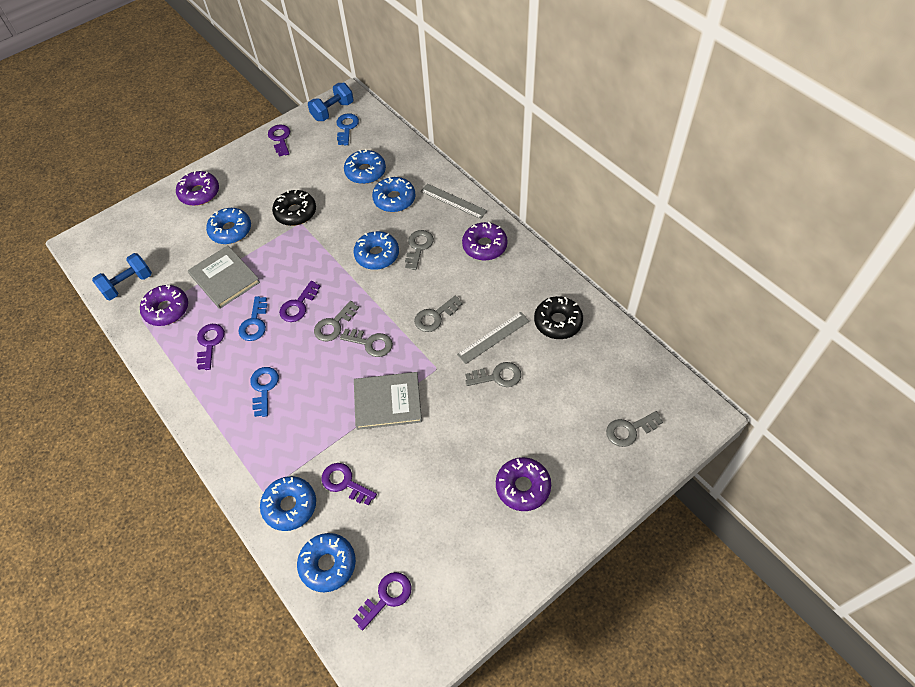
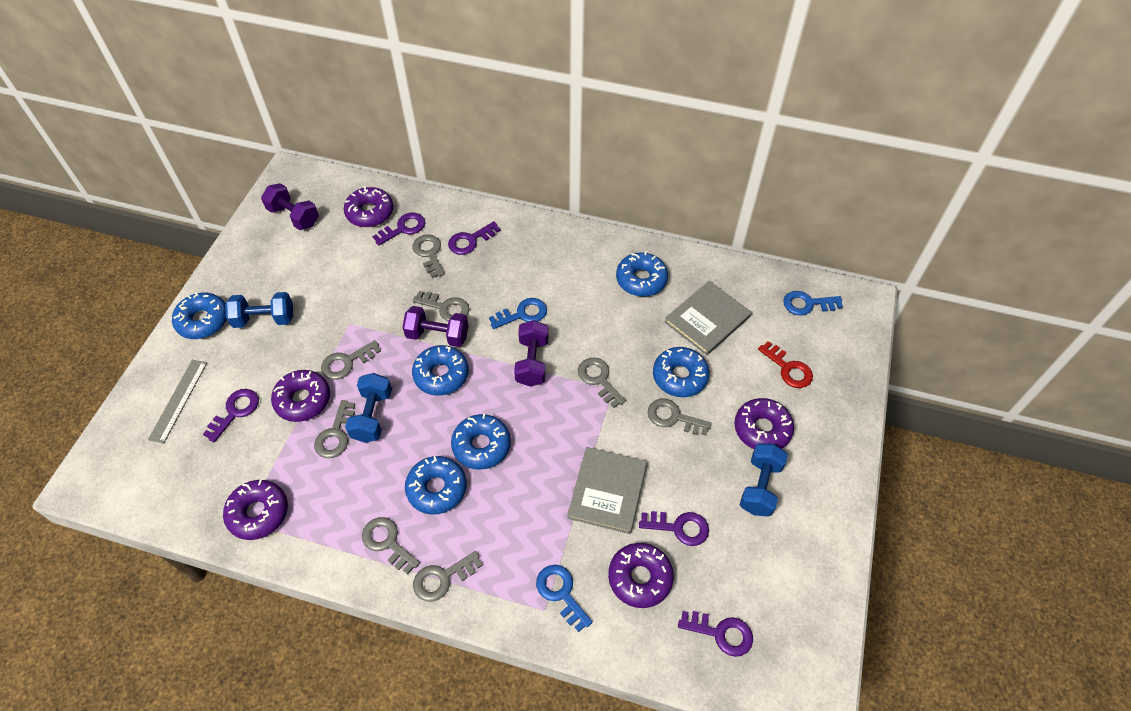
black donut: 2 -> 0
blue dumbbell: 2 -> 3
grey key: 6 -> 8
grey ruler: 2 -> 1
purple donut: 4 -> 5
purple dumbbell: 0 -> 3
red key: 0 -> 1

